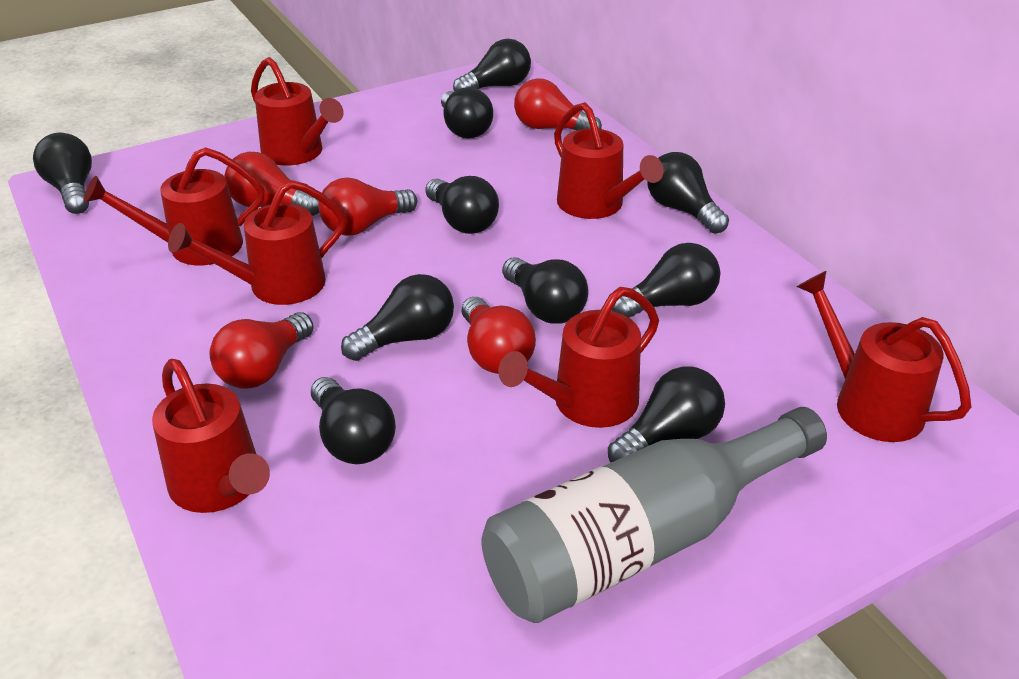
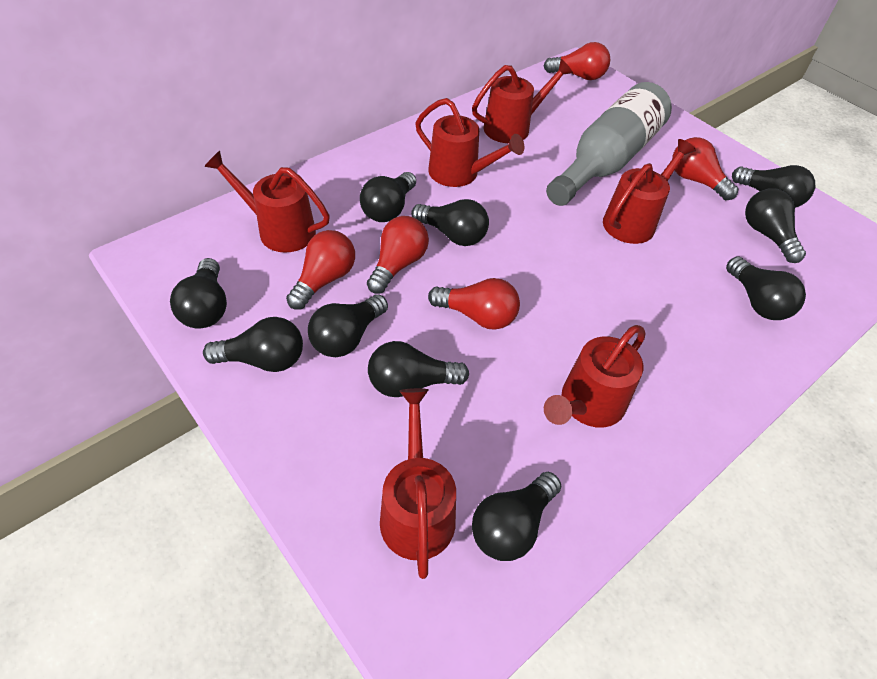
red watering can: 7 -> 6

